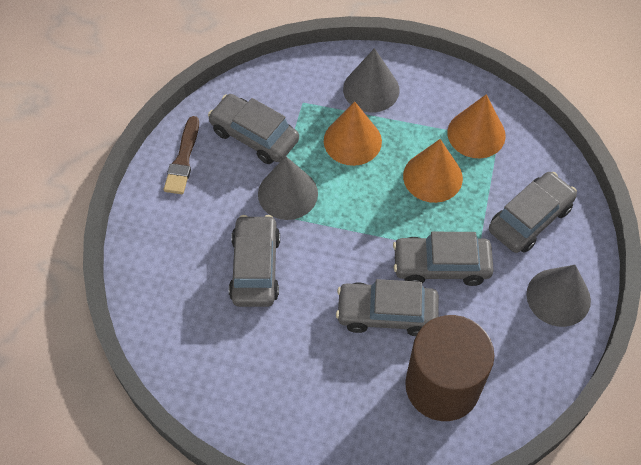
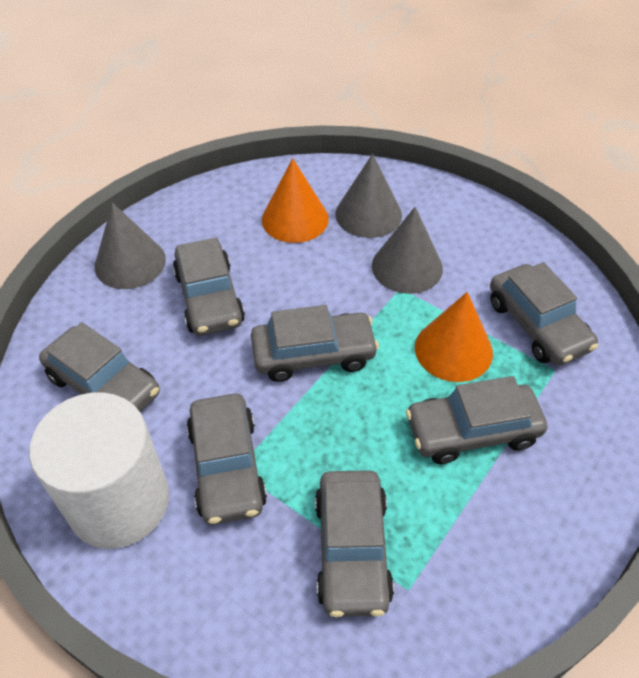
brown brush: 1 -> 0
brown cylinder: 1 -> 0
grey car: 5 -> 7
orange cone: 3 -> 2
white cylinder: 0 -> 1

